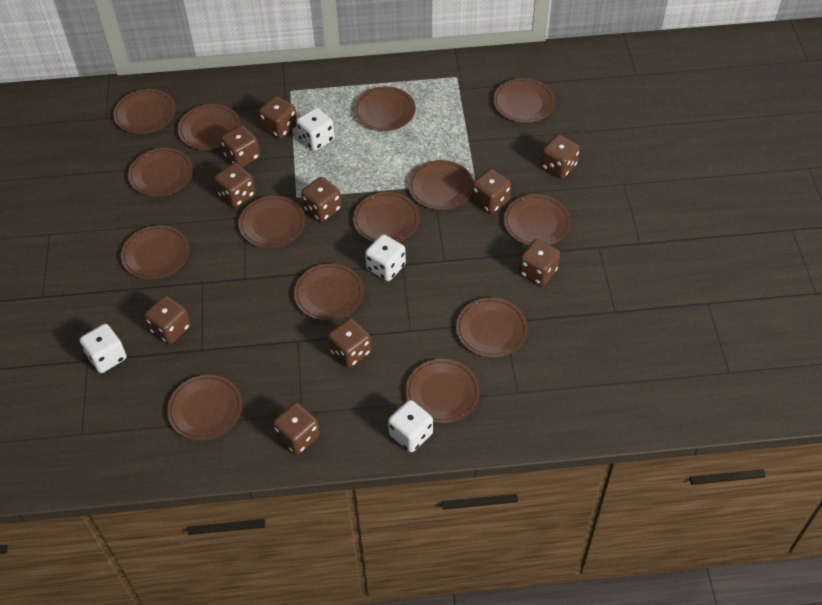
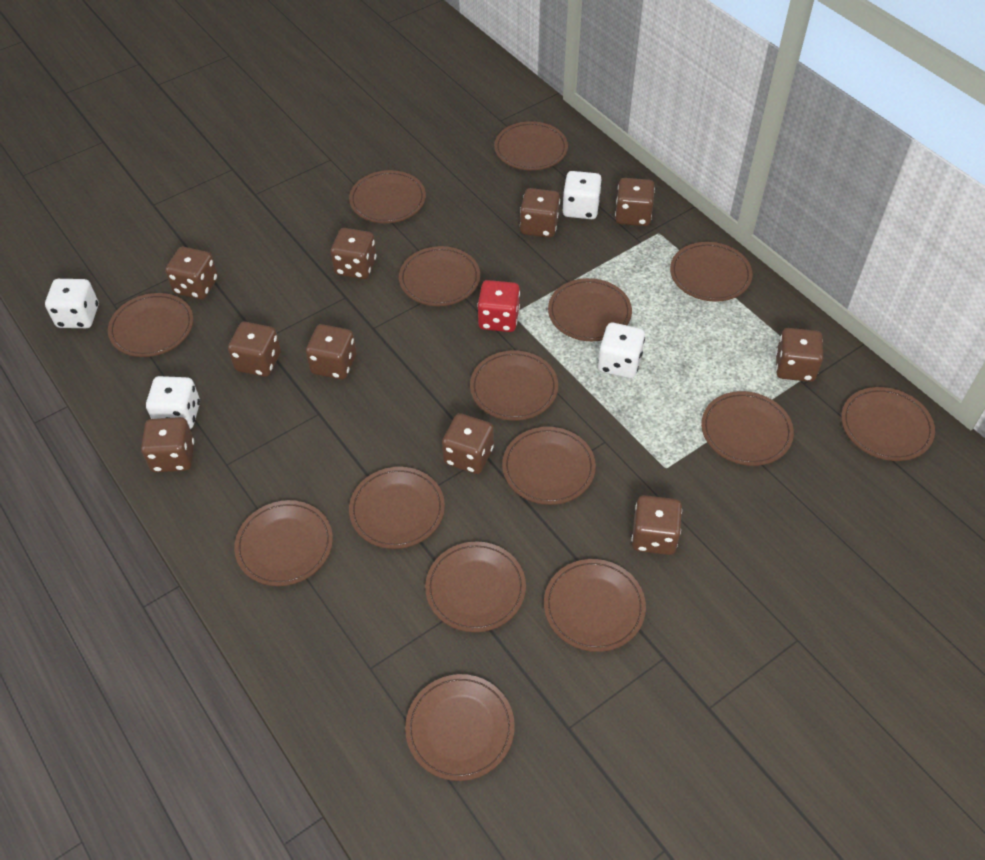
brown plate: 14 -> 15
red dice: 0 -> 1

